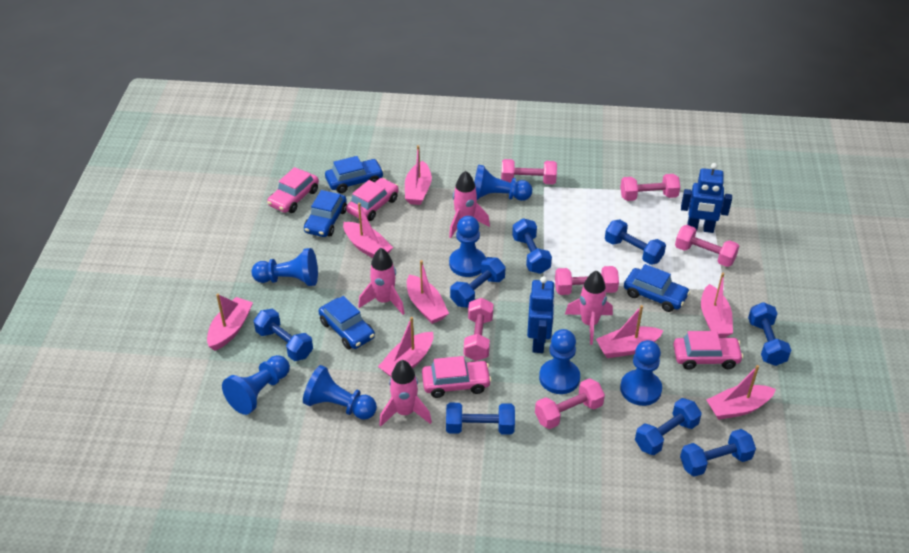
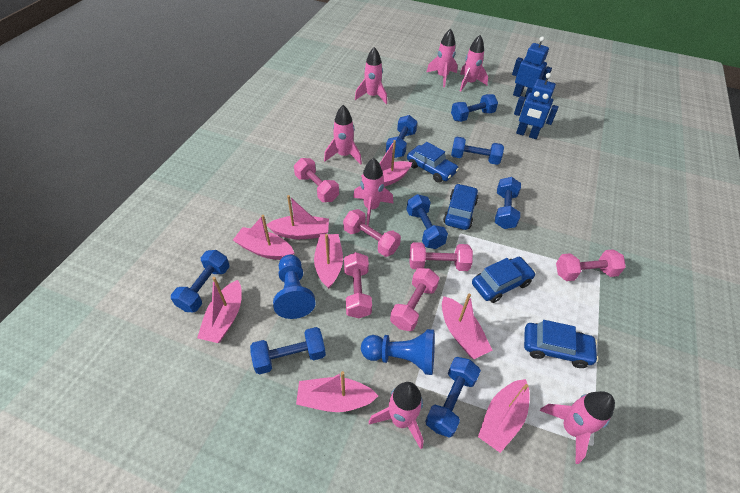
blue pawn: 7 -> 2
pink car: 4 -> 0
pink rocket: 4 -> 7

